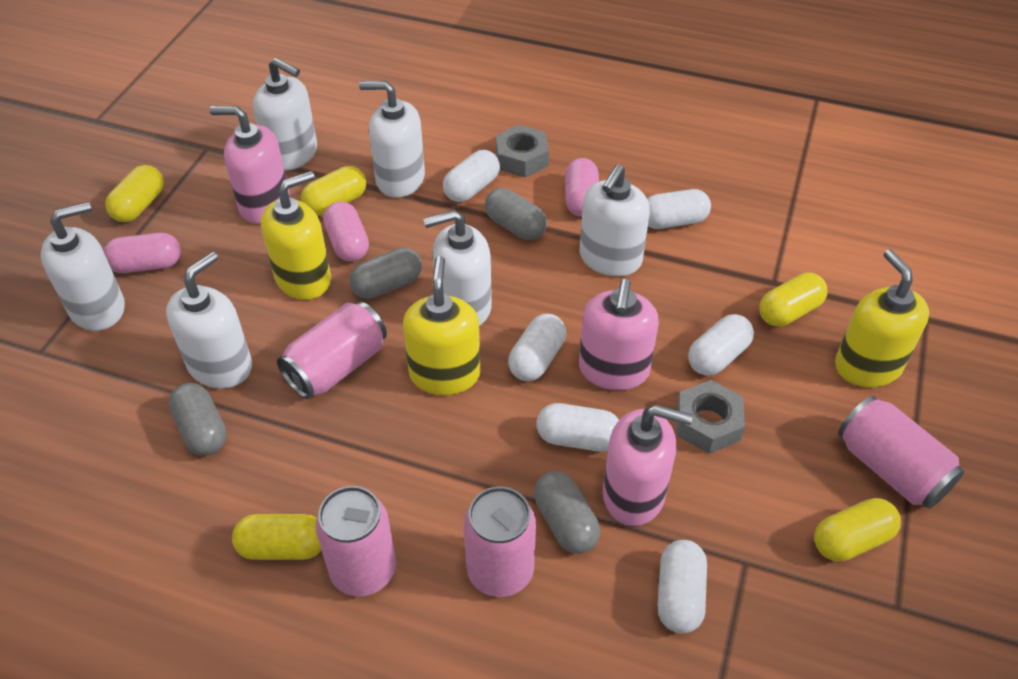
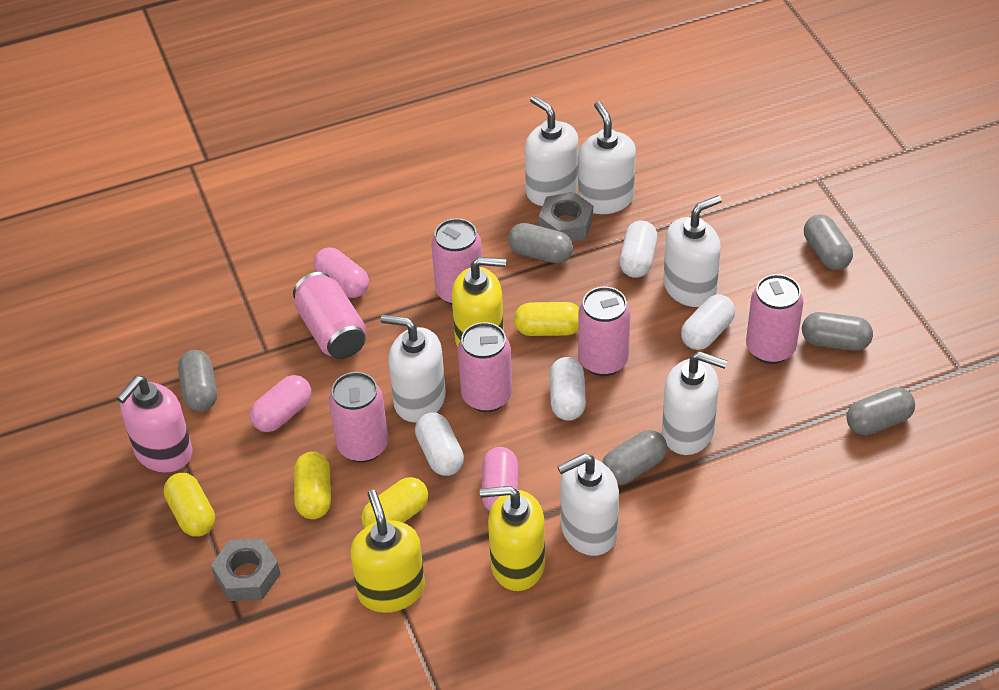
grey capsule: 4 -> 6
pink can: 4 -> 6
pink soap dispenser: 3 -> 1
white capsule: 6 -> 4
yellow capsule: 5 -> 4

